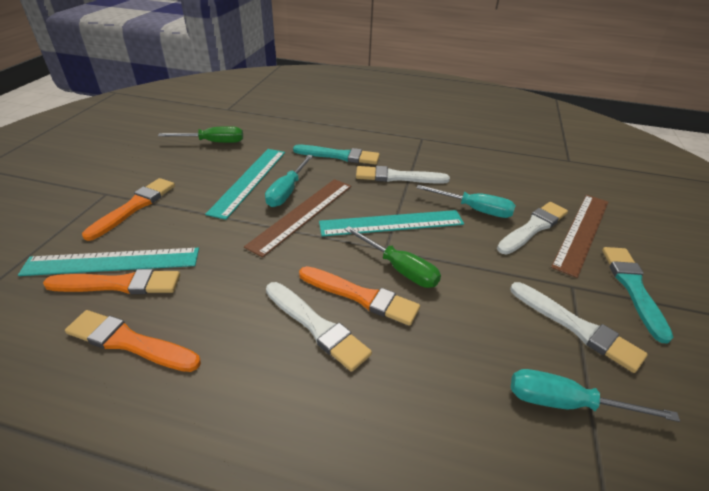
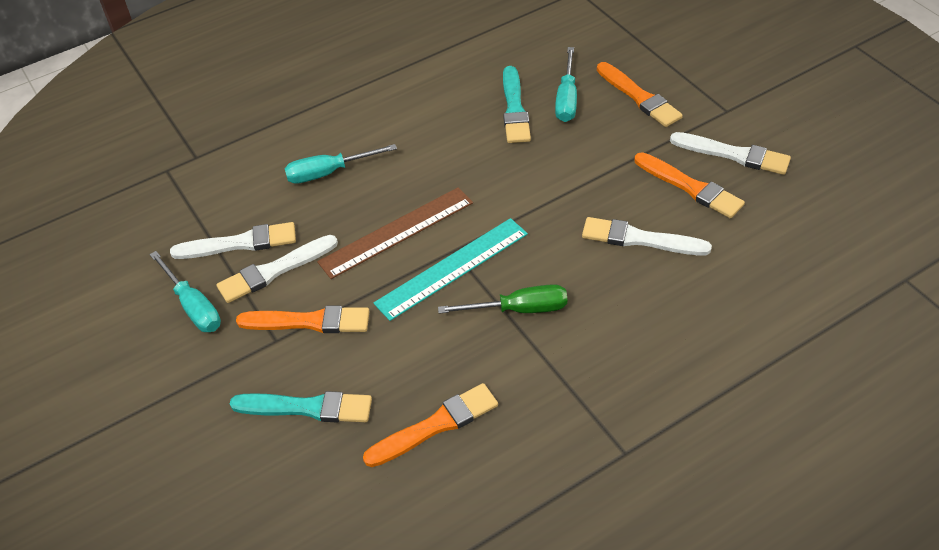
brown ruler: 2 -> 1
green screwdriver: 2 -> 1
turquoise ruler: 3 -> 1

